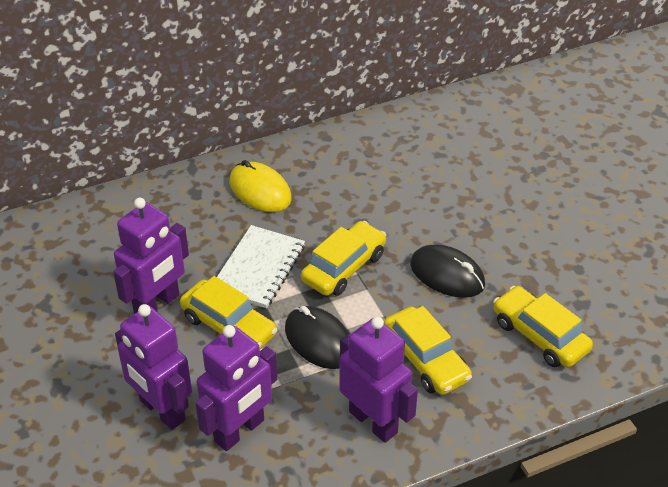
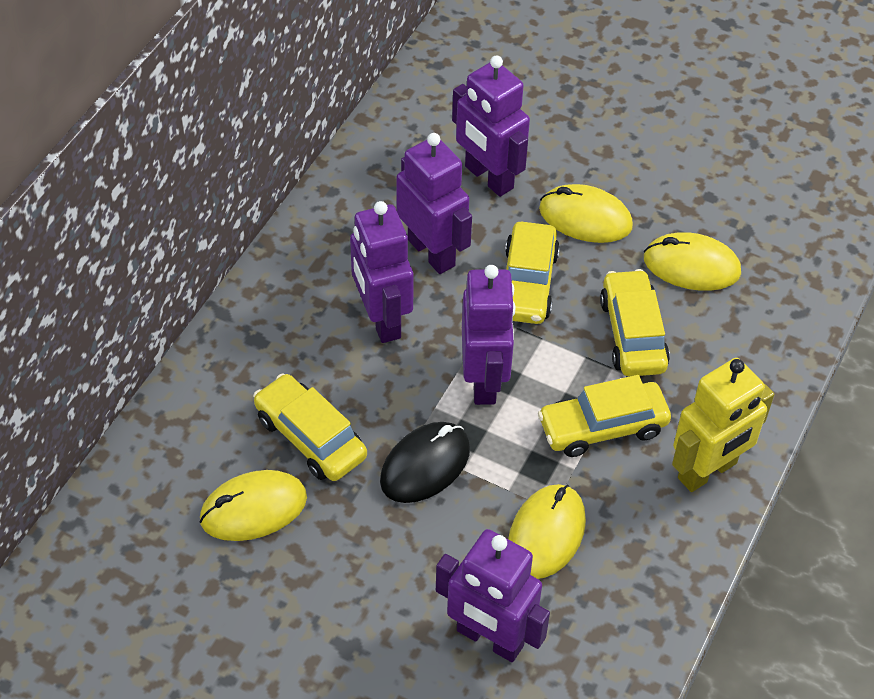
black mouse: 2 -> 1
purple robot: 4 -> 5
white notebook: 1 -> 0
yellow mouse: 1 -> 4
yellow robot: 0 -> 1

